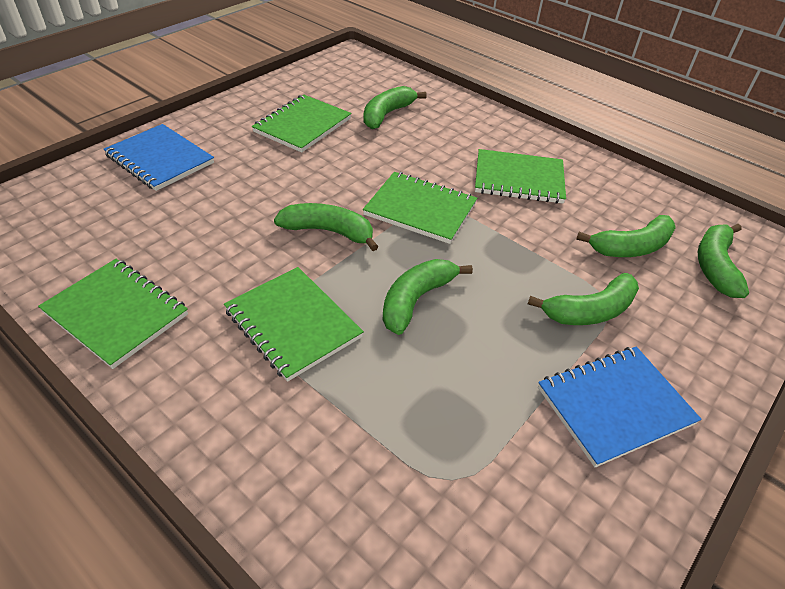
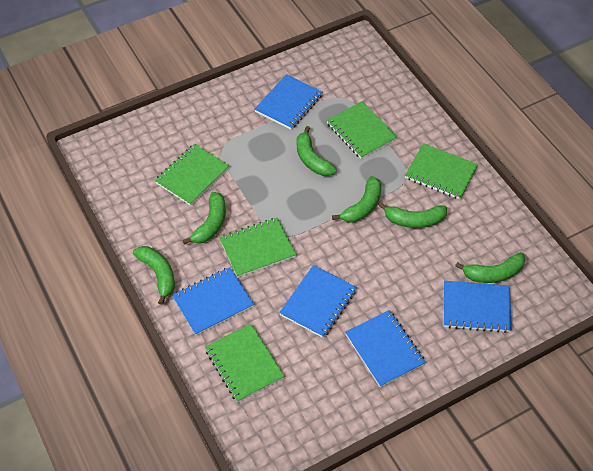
blue notebook: 2 -> 5

